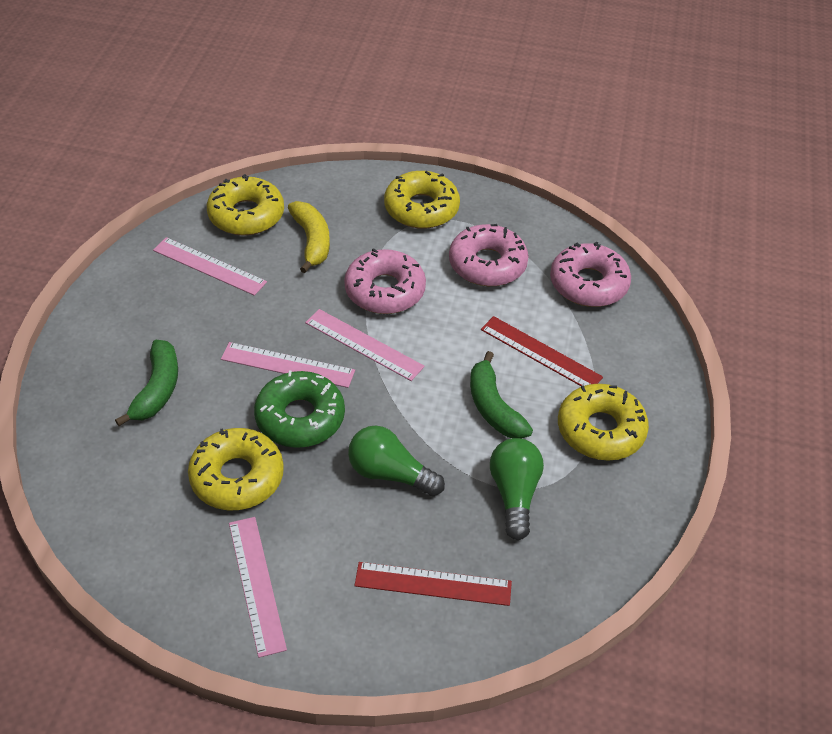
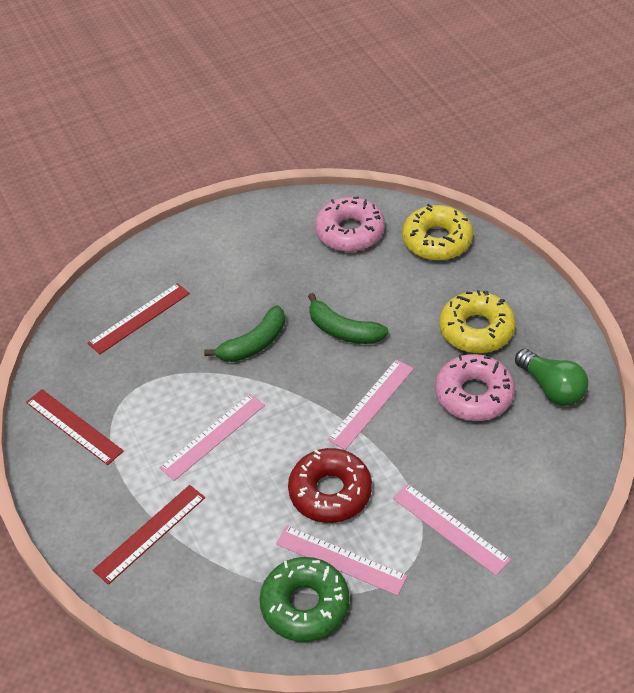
green light bulb: 2 -> 1
pink donut: 3 -> 2
red donut: 0 -> 1
red ruler: 2 -> 3
yellow banana: 1 -> 0
yellow donut: 4 -> 2

